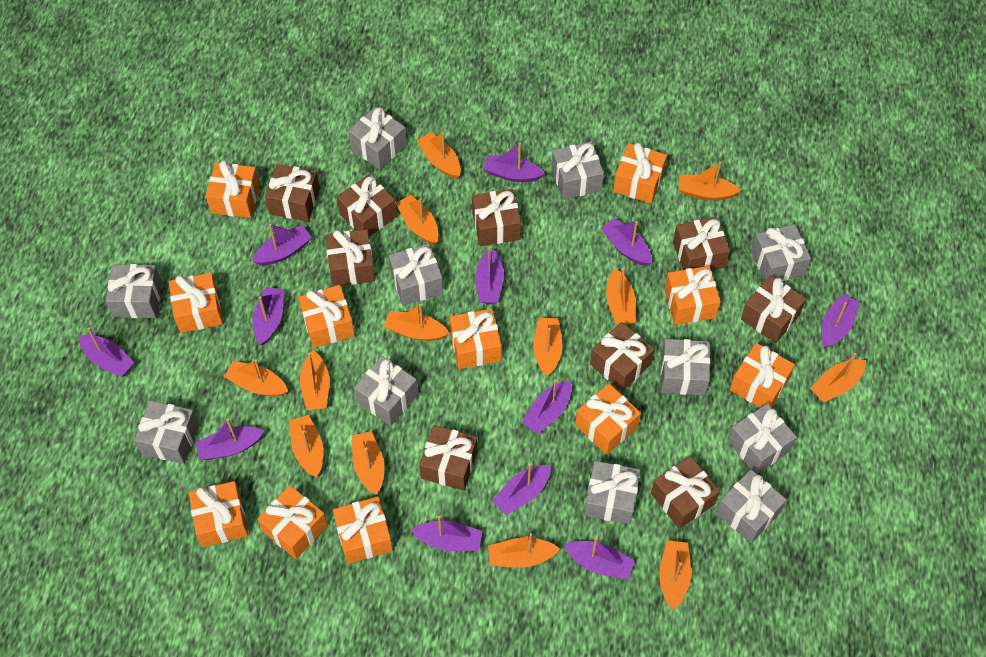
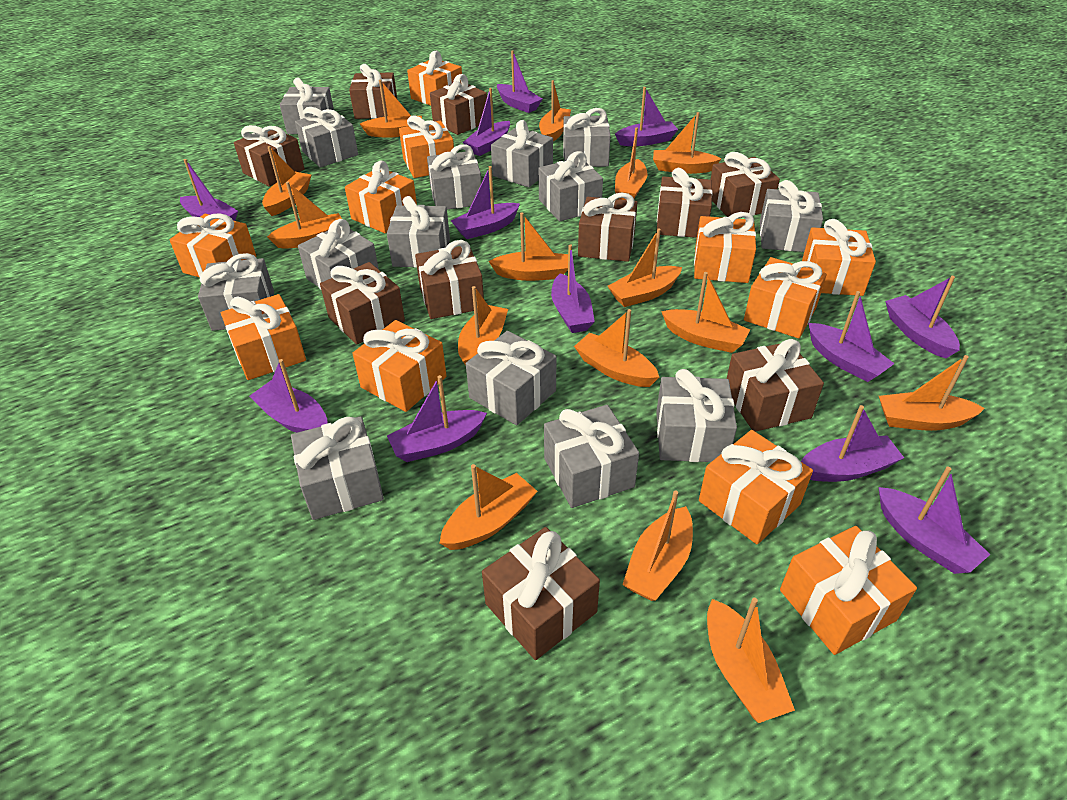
brown gift: 9 -> 10
grey gift: 11 -> 14
orange boat: 13 -> 15

